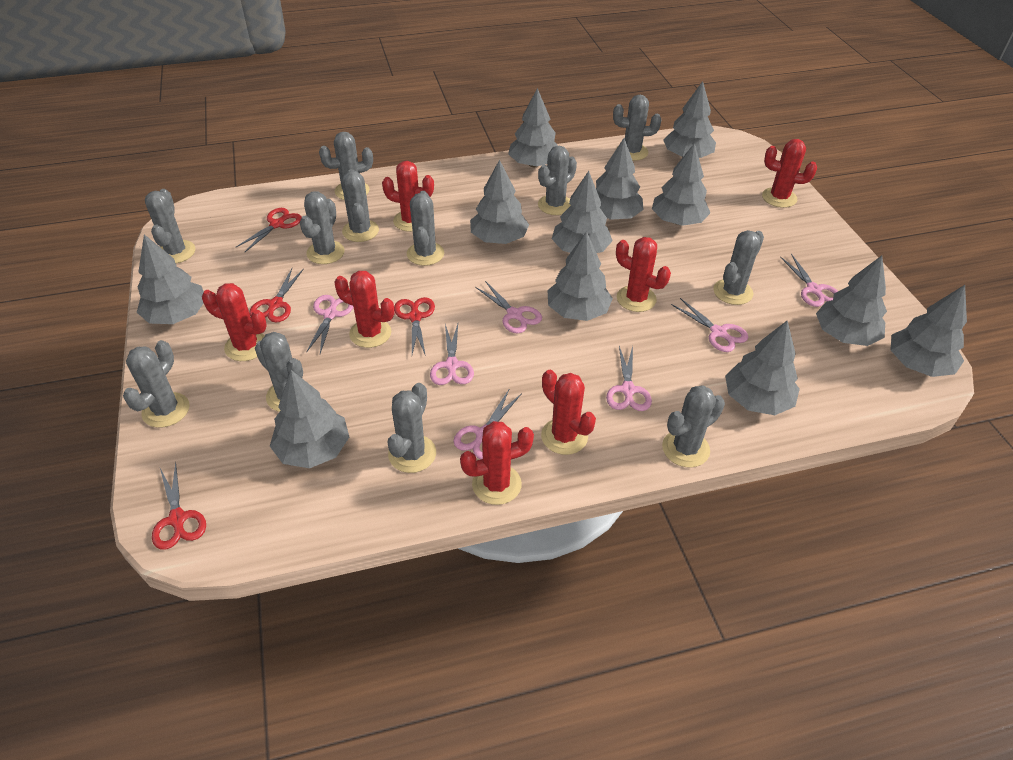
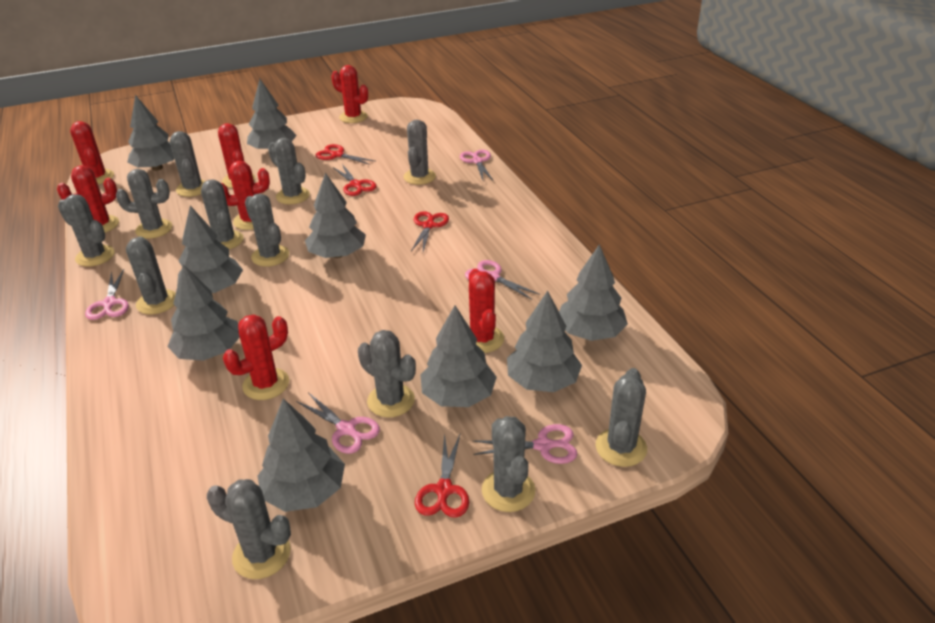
grey tree: 12 -> 9
pink scissors: 7 -> 5

